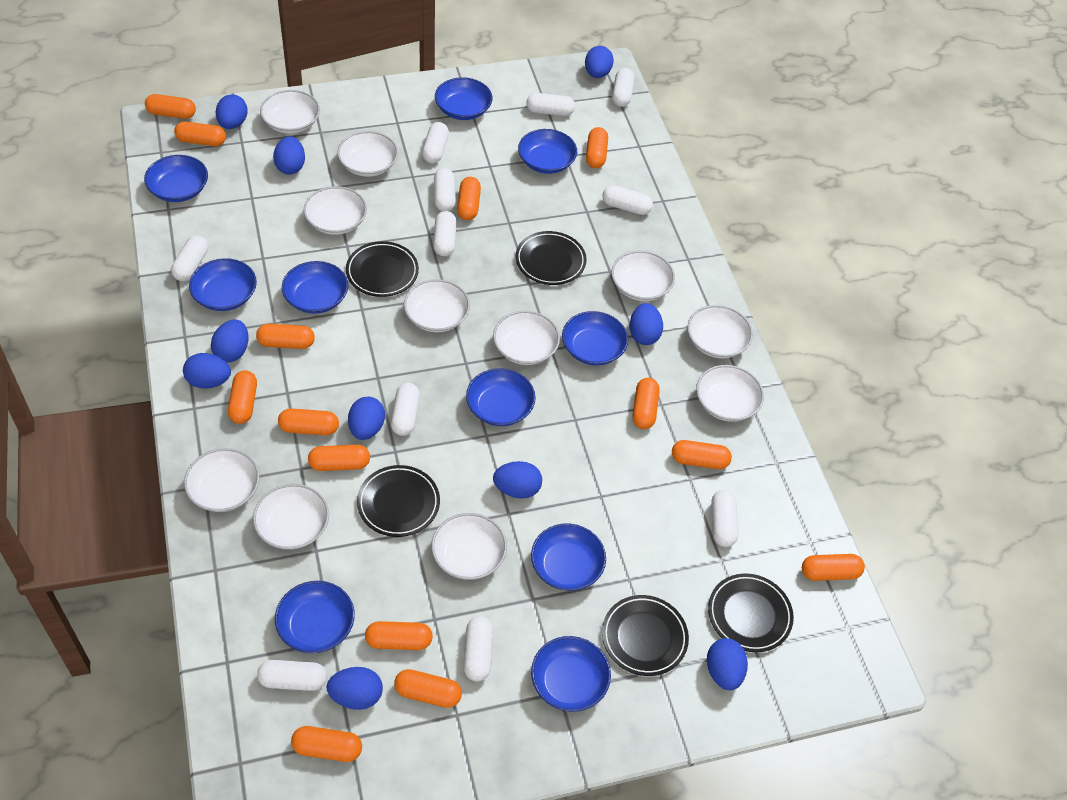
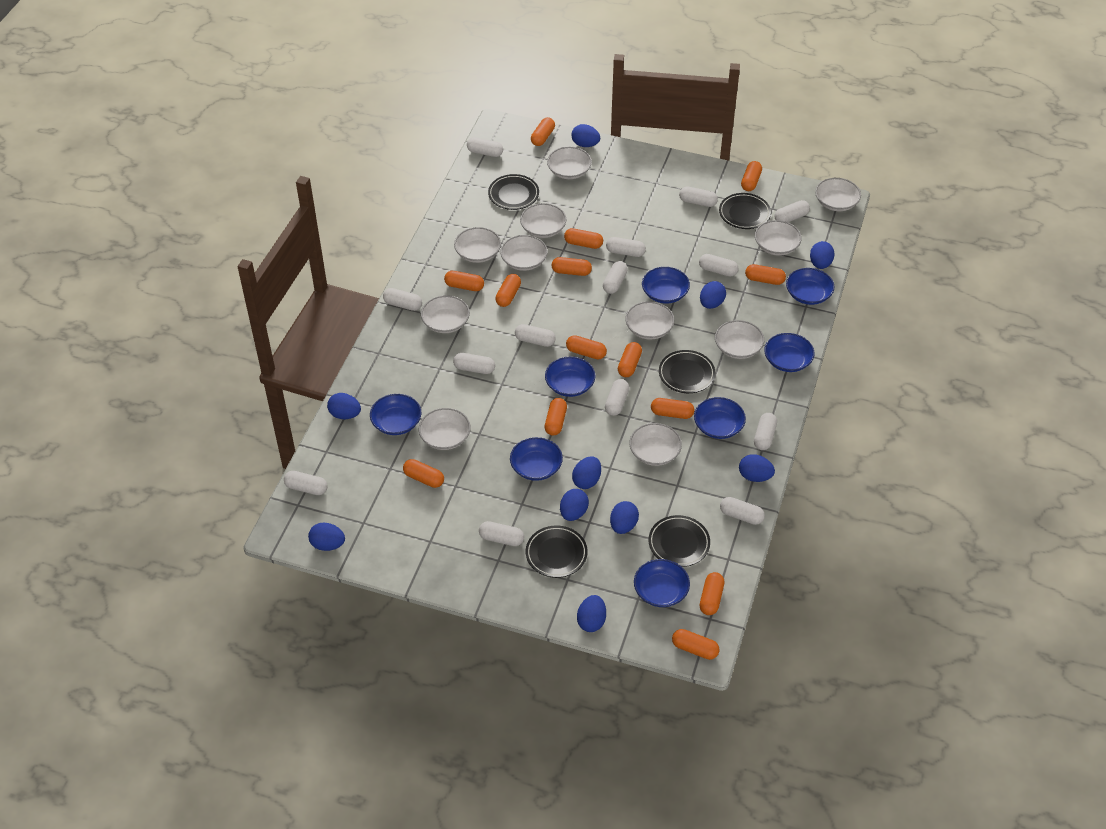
blue bowl: 10 -> 8
white capsule: 11 -> 14

